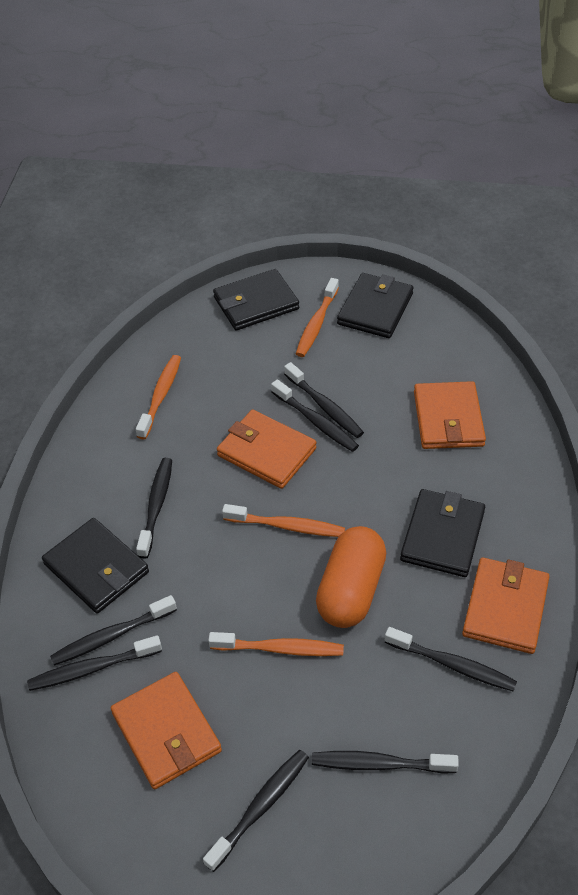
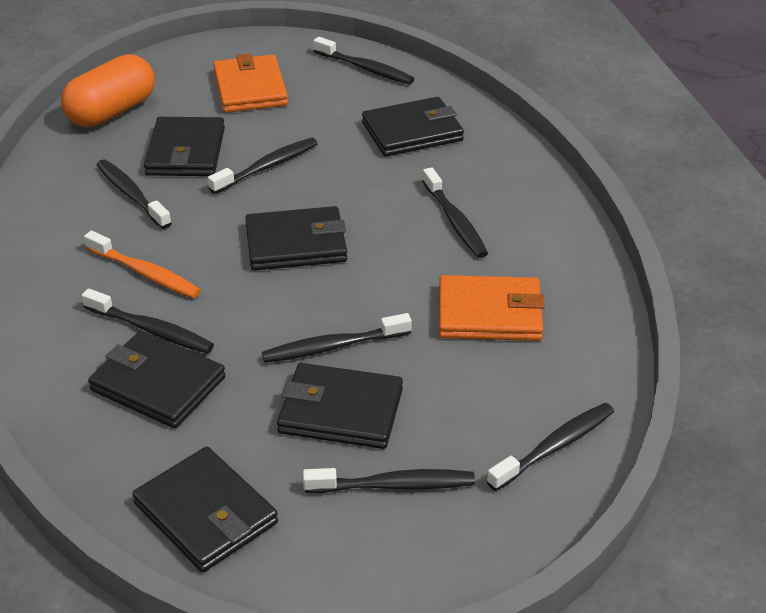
black wallet: 4 -> 6
orange toothbrush: 4 -> 1
orange wallet: 4 -> 2

